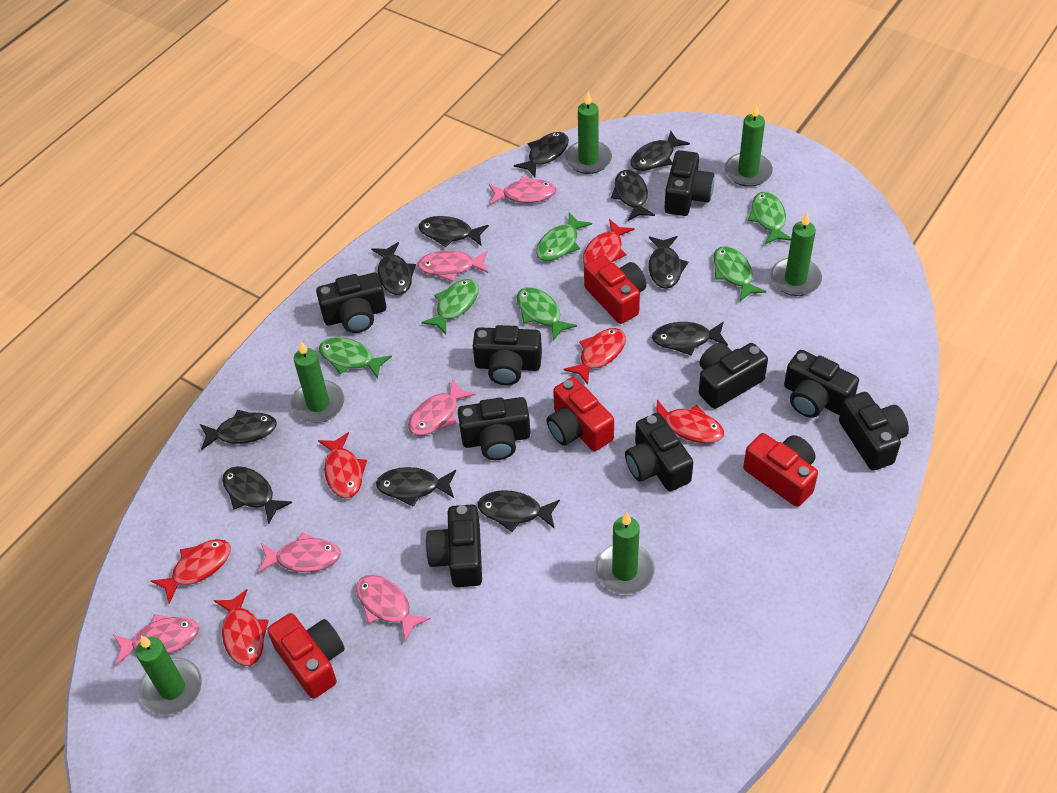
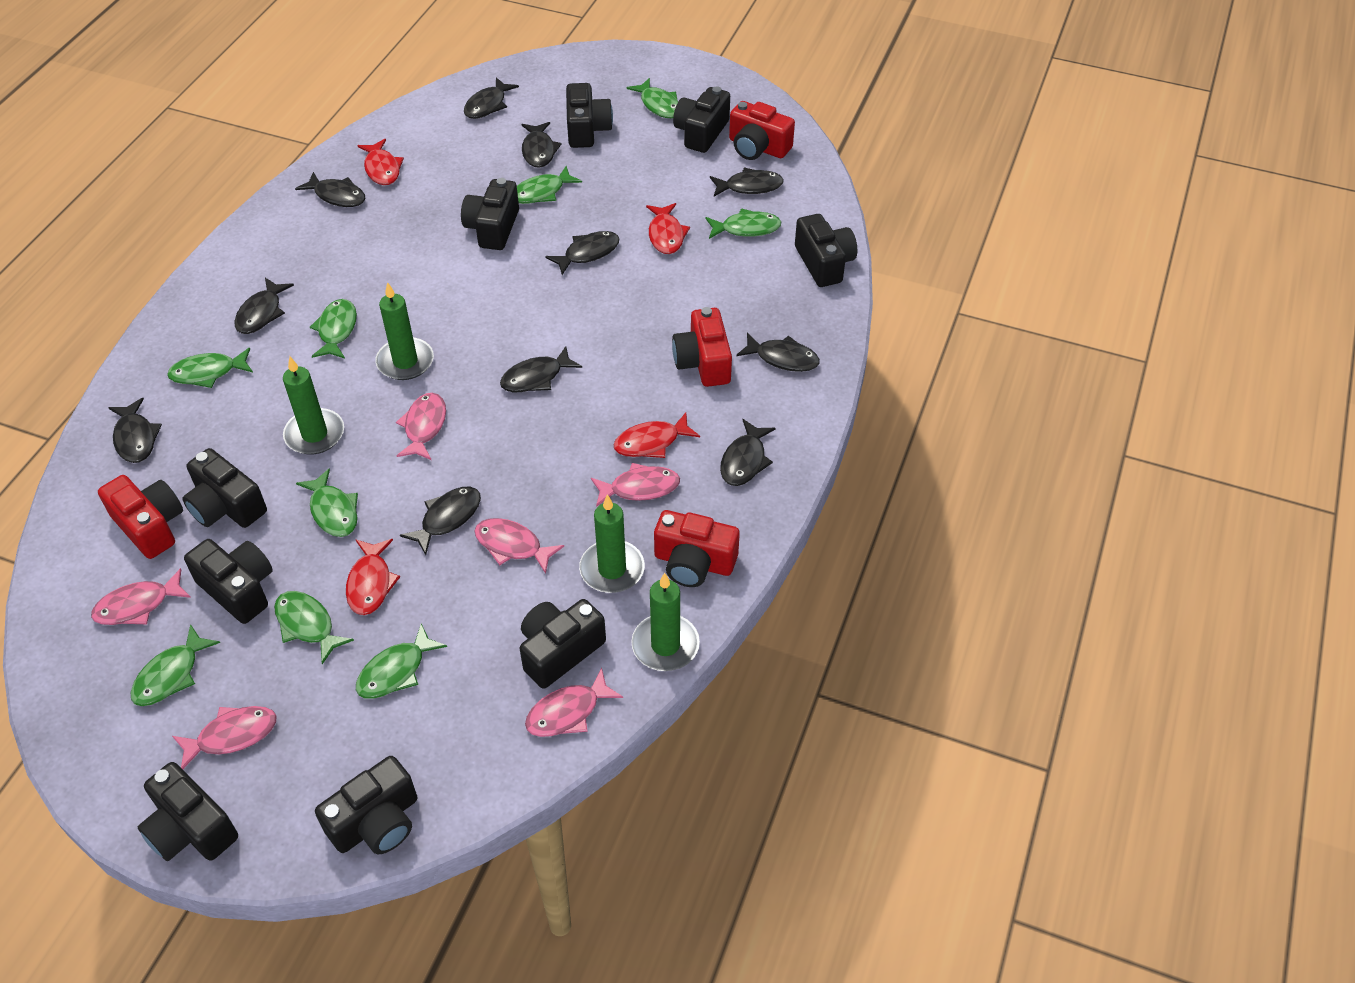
green candle: 6 -> 4
green fish: 6 -> 9
red fish: 6 -> 4

